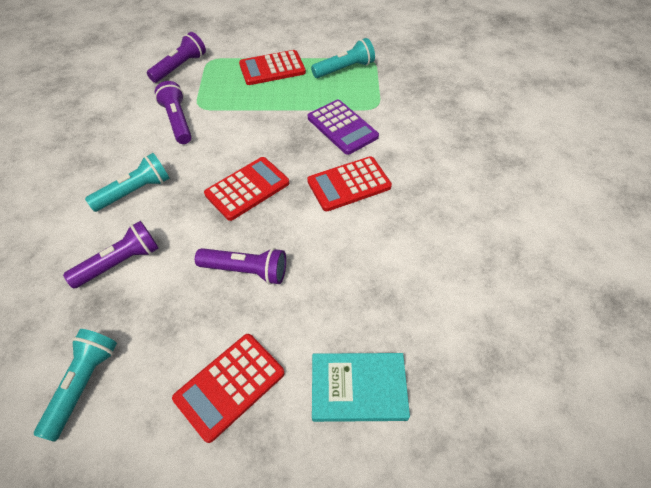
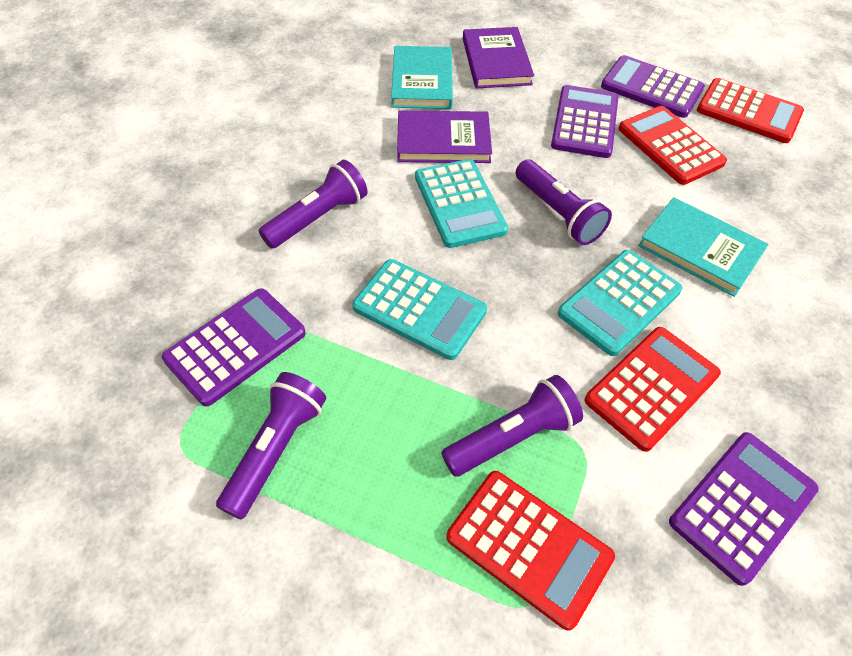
purple book: 0 -> 2
purple calculator: 1 -> 4
turquoise book: 1 -> 2
turquoise calculator: 0 -> 3
turquoise flashlight: 3 -> 0

